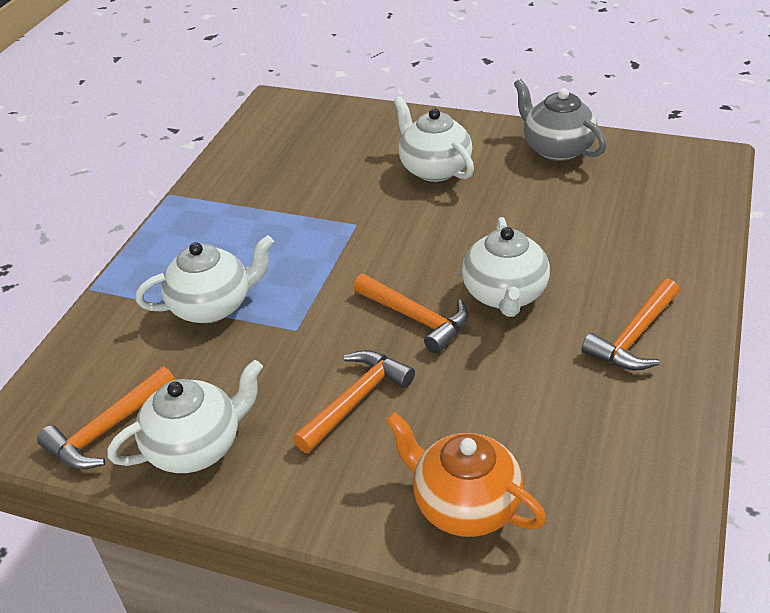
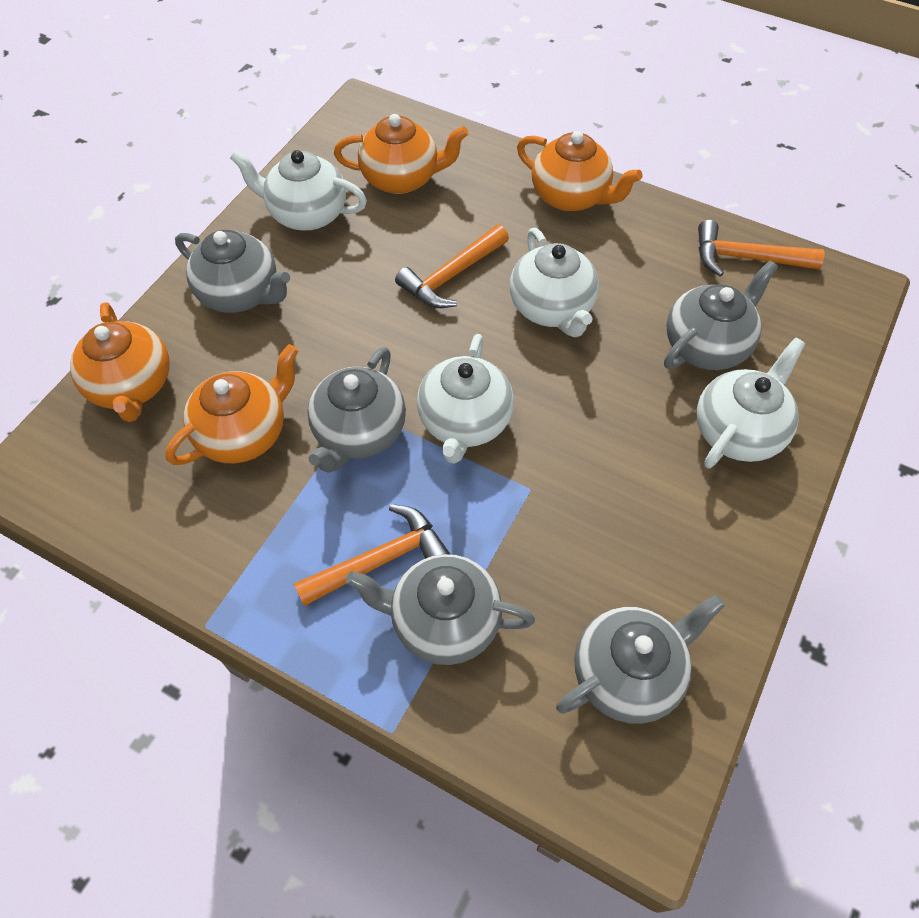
grey teapot: 1 -> 5
orange hammer: 4 -> 3
orange teapot: 1 -> 4

